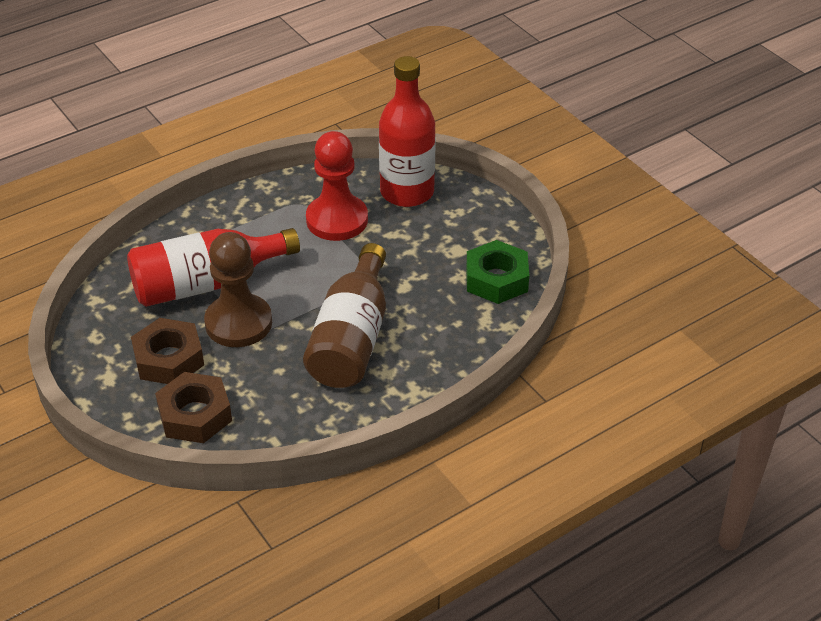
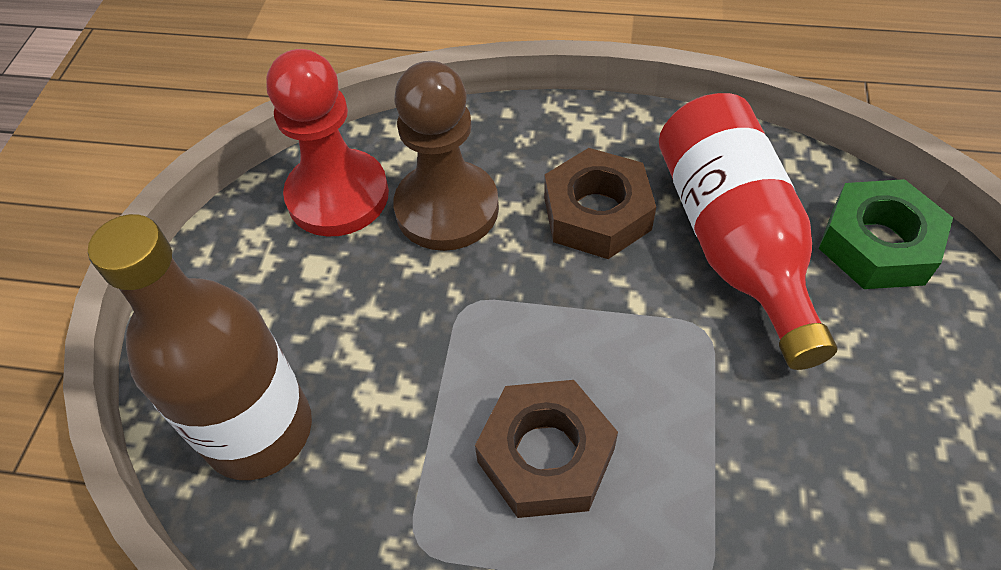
red bottle: 2 -> 1

